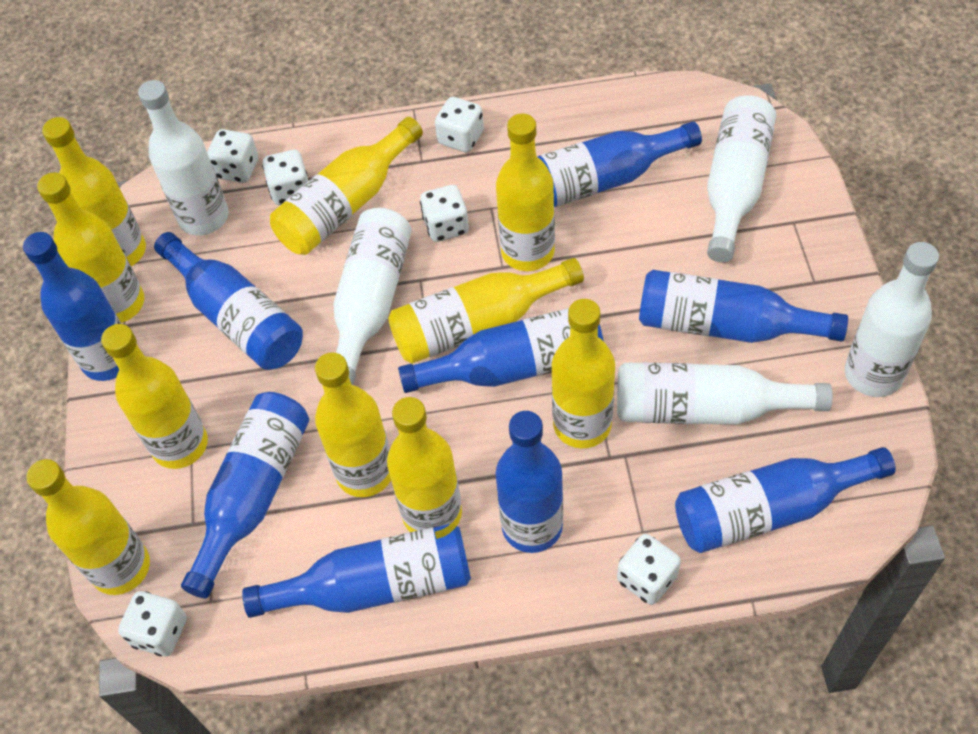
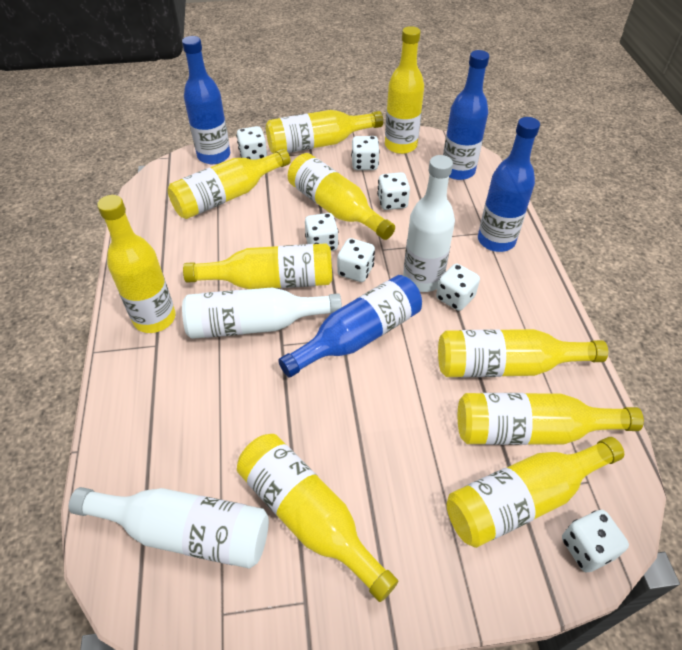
blue bottle: 9 -> 4
white bottle: 5 -> 3
white dice: 6 -> 7

